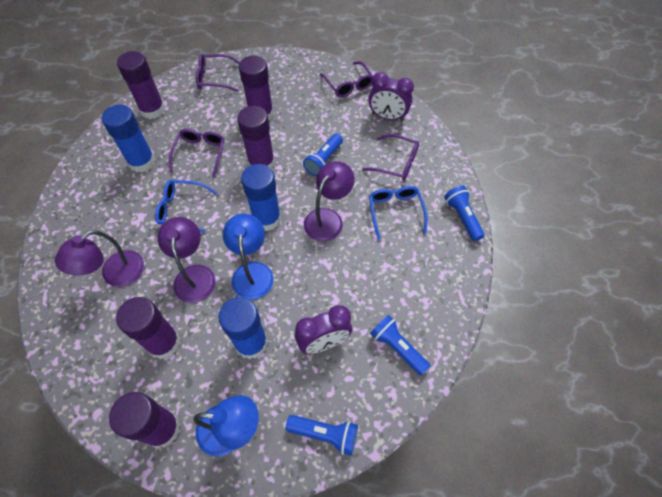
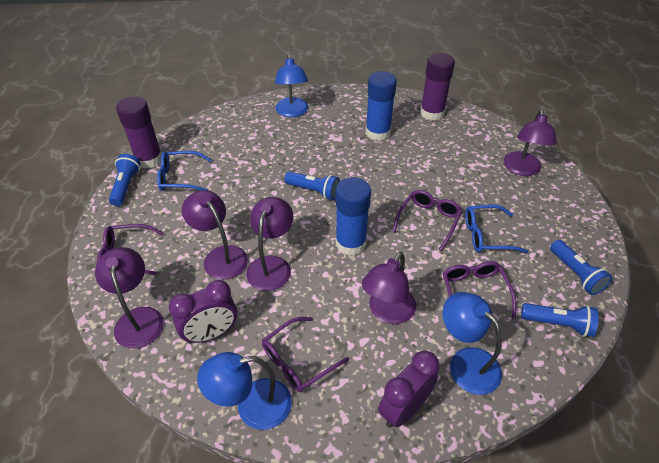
blue glue stick: 3 -> 2
blue lamp: 2 -> 3
purple glue stick: 5 -> 2
purple lamp: 3 -> 5

